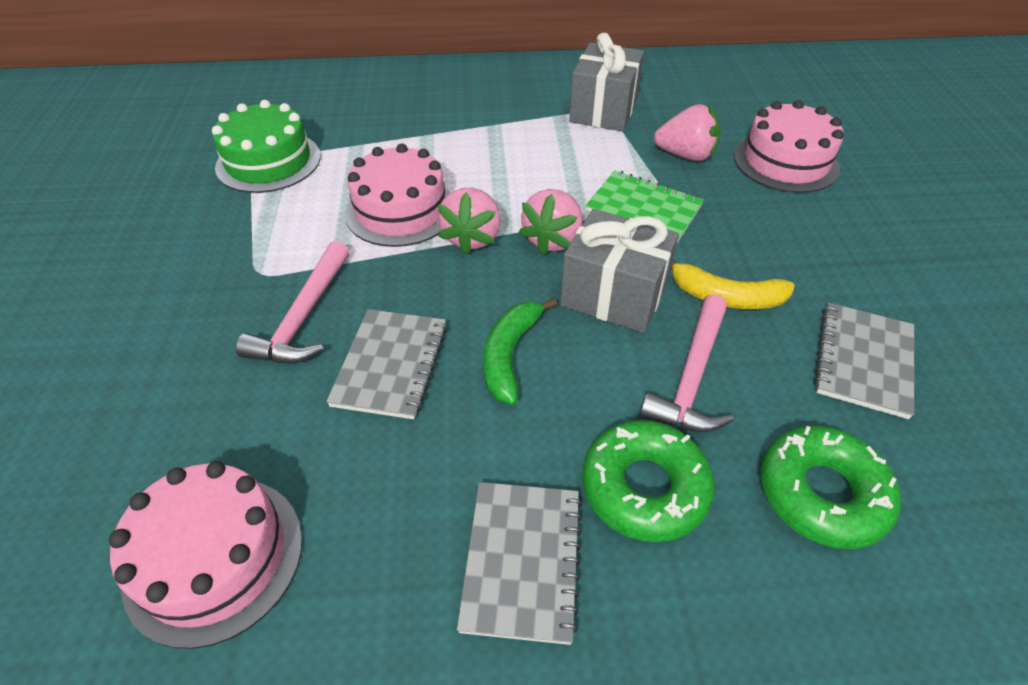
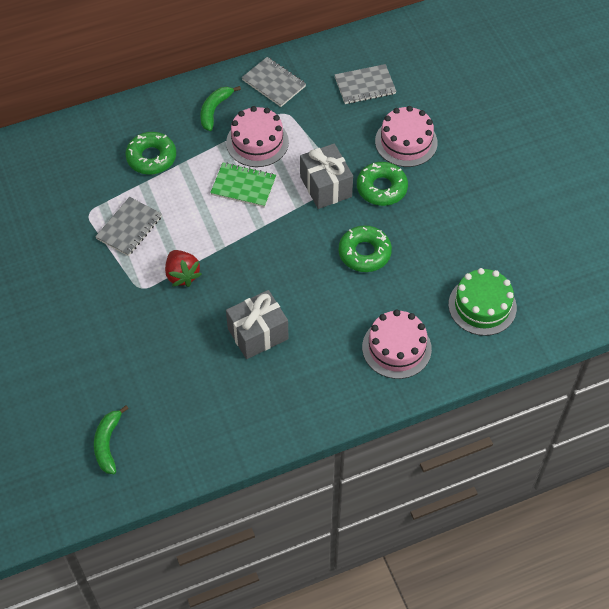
green banana: 1 -> 2
green donut: 2 -> 3
pink hammer: 2 -> 0
pink strawberry: 3 -> 0
red strawberry: 0 -> 1
yellow banana: 1 -> 0

